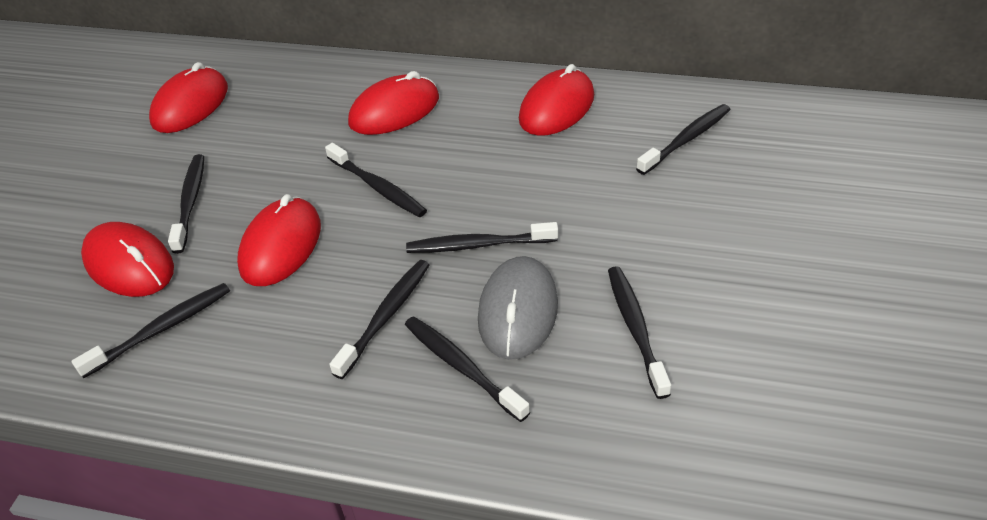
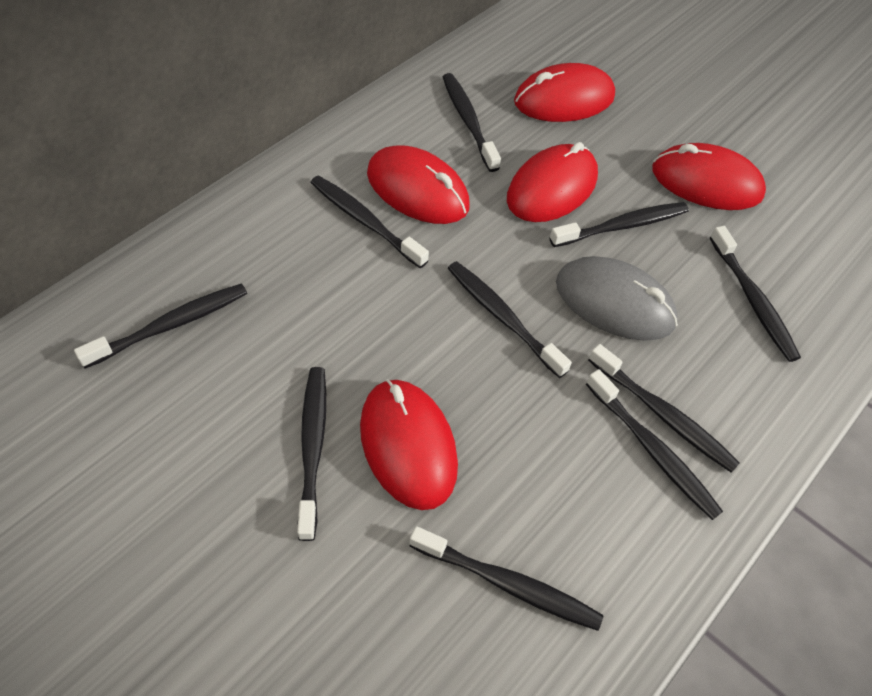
black toothbrush: 8 -> 10

